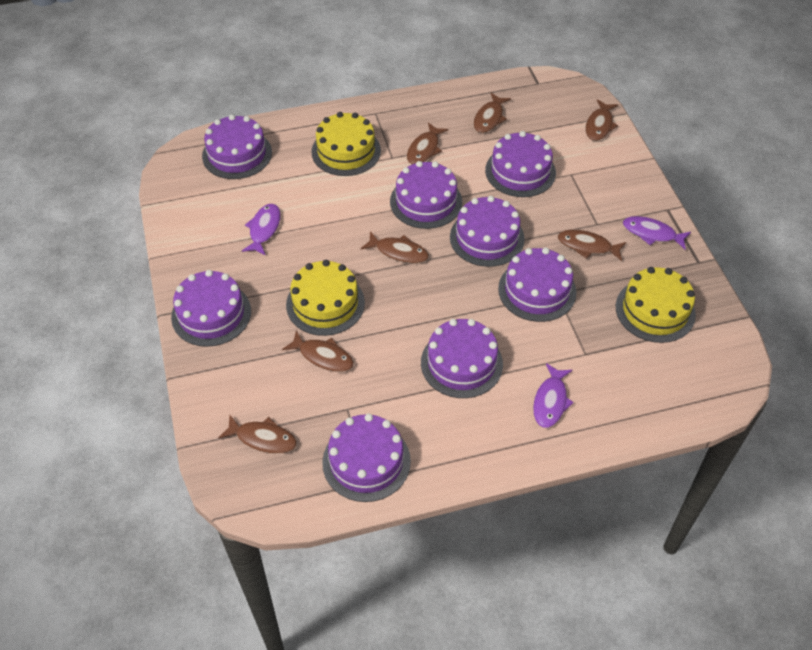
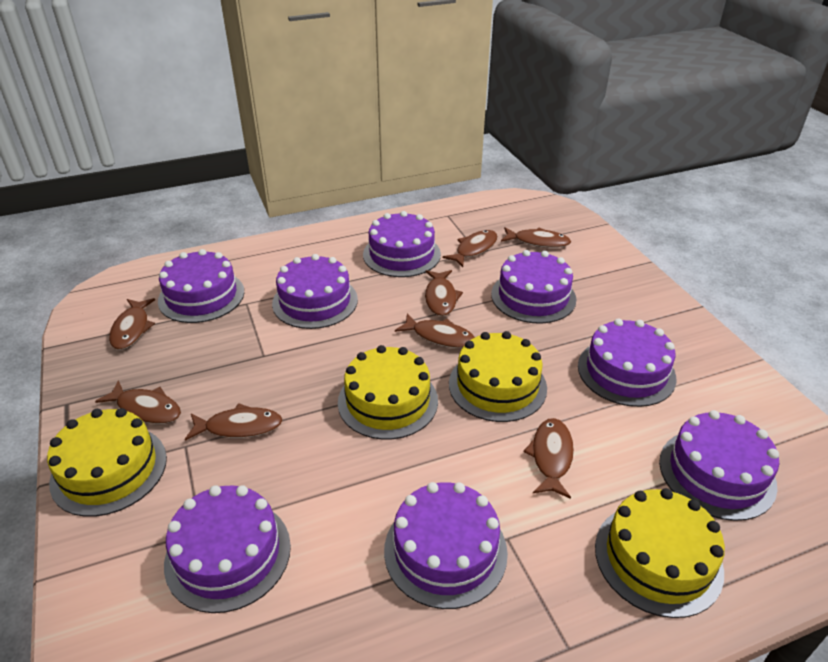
brown fish: 7 -> 8
purple fish: 3 -> 0
yellow cake: 3 -> 4

